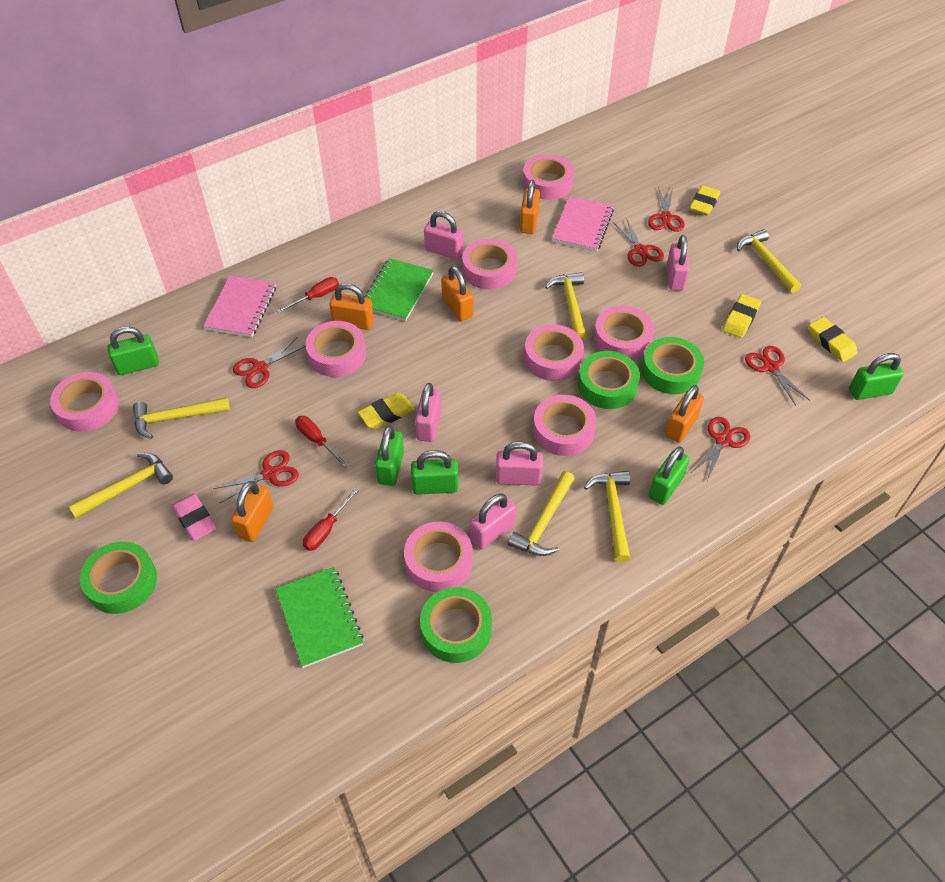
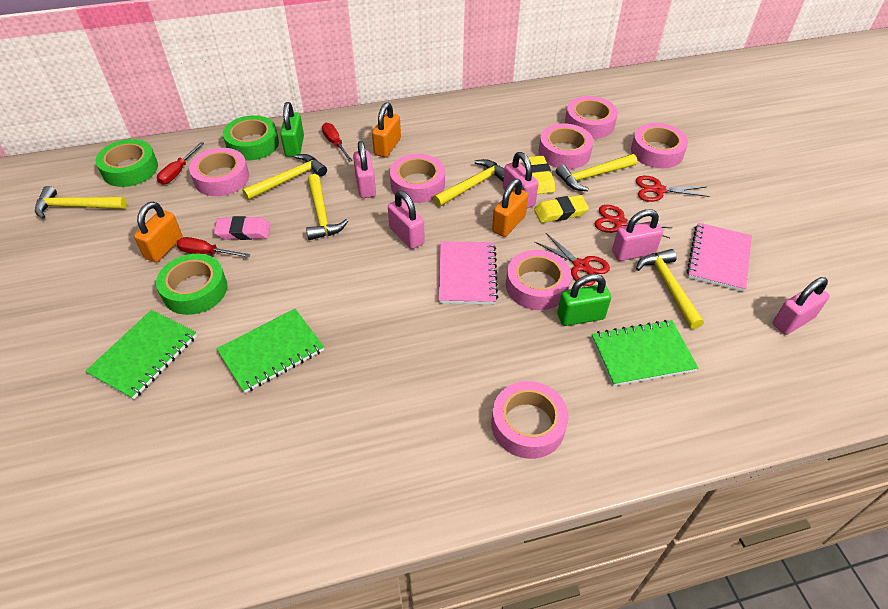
green notebook: 2 -> 3
green padlock: 5 -> 2
green tape: 4 -> 3
orange padlock: 5 -> 3
pink tape: 8 -> 7
red scissors: 6 -> 3
yellow eraser: 4 -> 2

